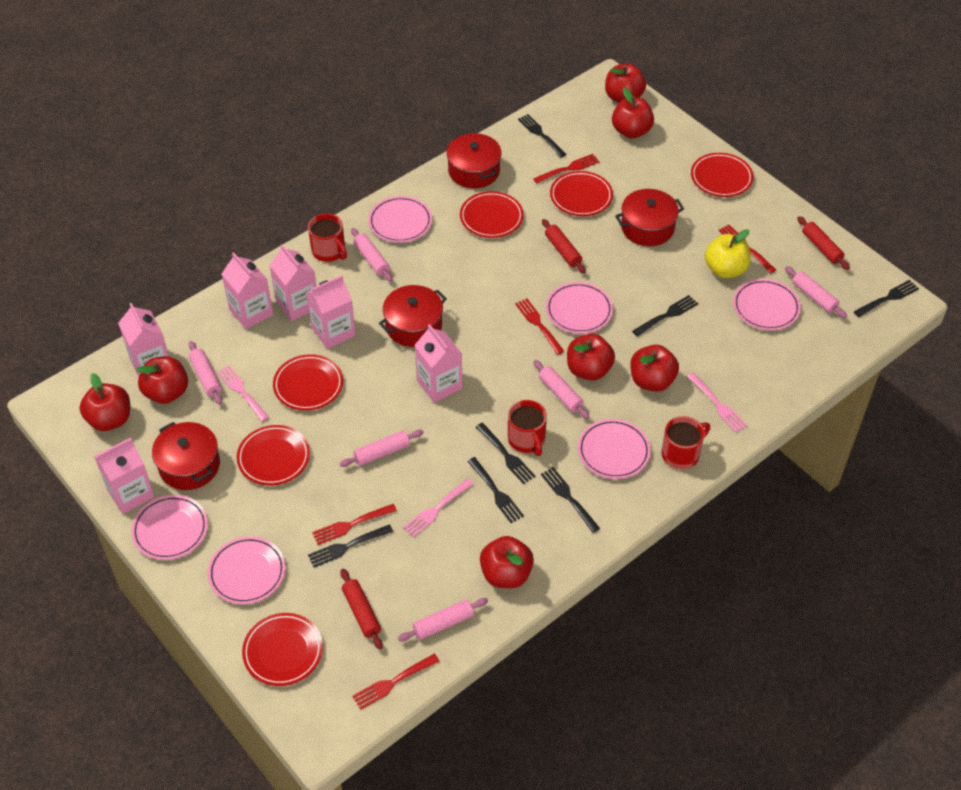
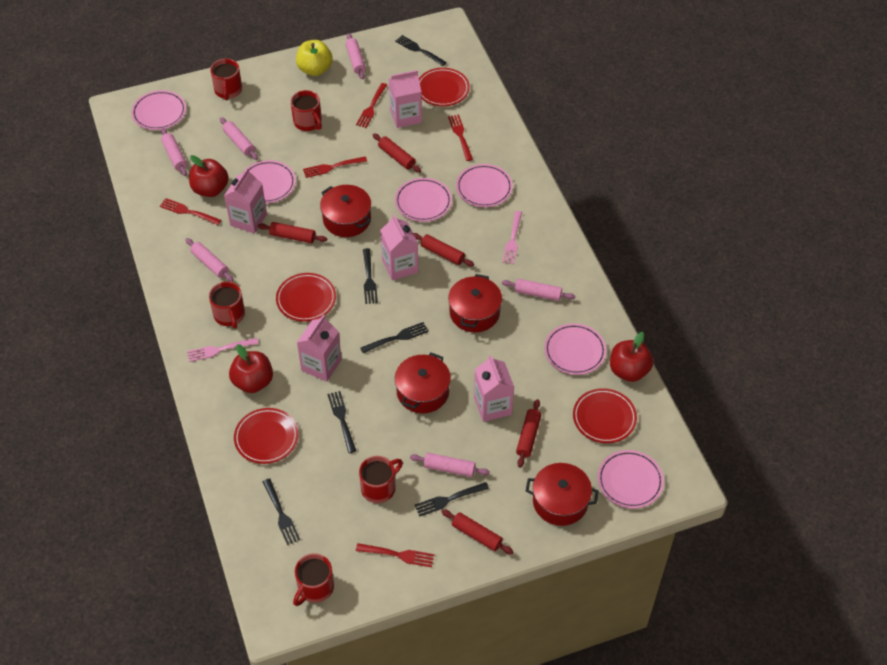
black fork: 7 -> 6
pink carton: 6 -> 5
pink fork: 3 -> 2
red apple: 7 -> 3
red mug: 3 -> 5
red plate: 6 -> 4
red rolling pin: 3 -> 5

